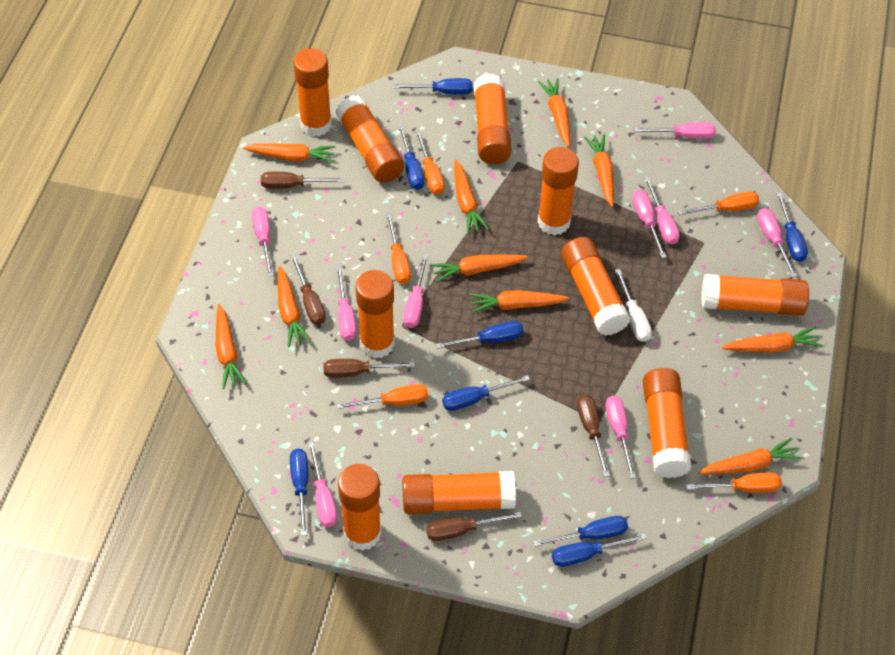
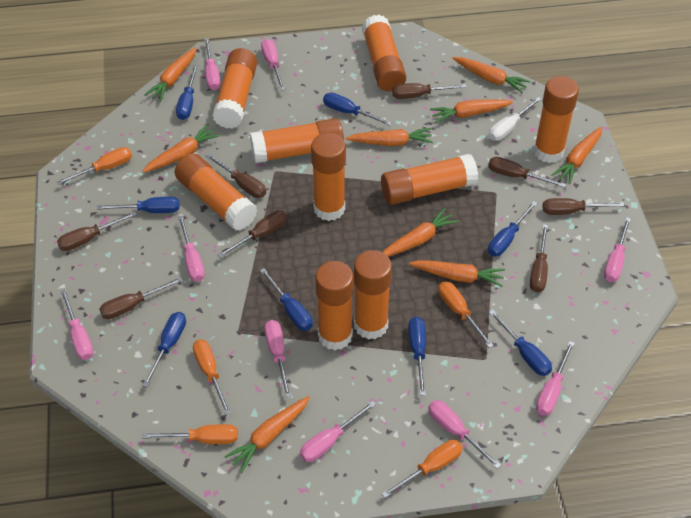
brown screwdriver: 5 -> 8
orange carrot: 10 -> 9
orange glue stick: 10 -> 9

